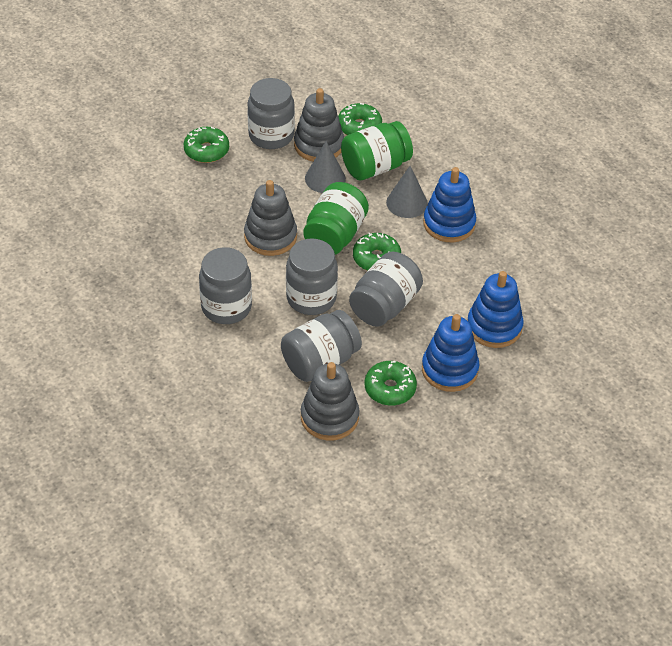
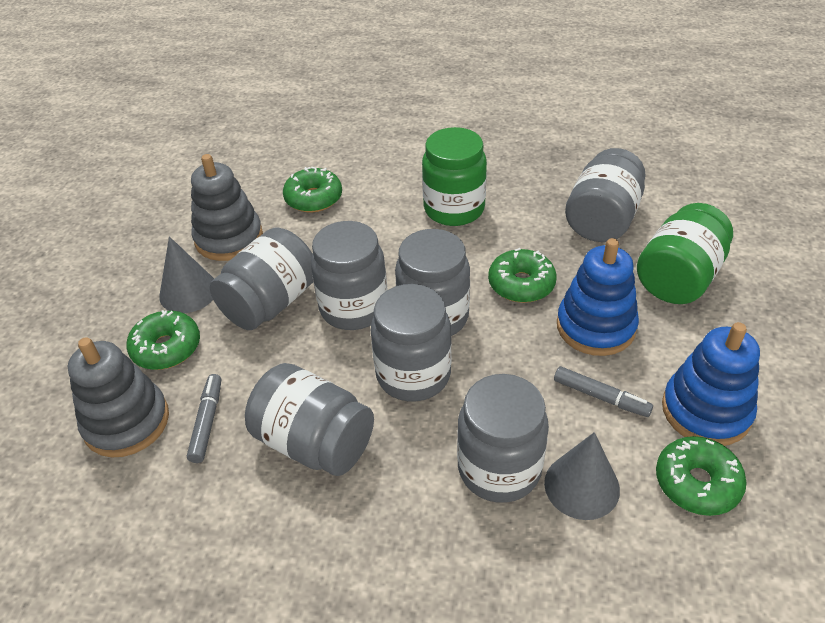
blue stacking toy: 3 -> 2
grey jar: 5 -> 7
grey marker: 0 -> 2
grey stacking toy: 3 -> 2

